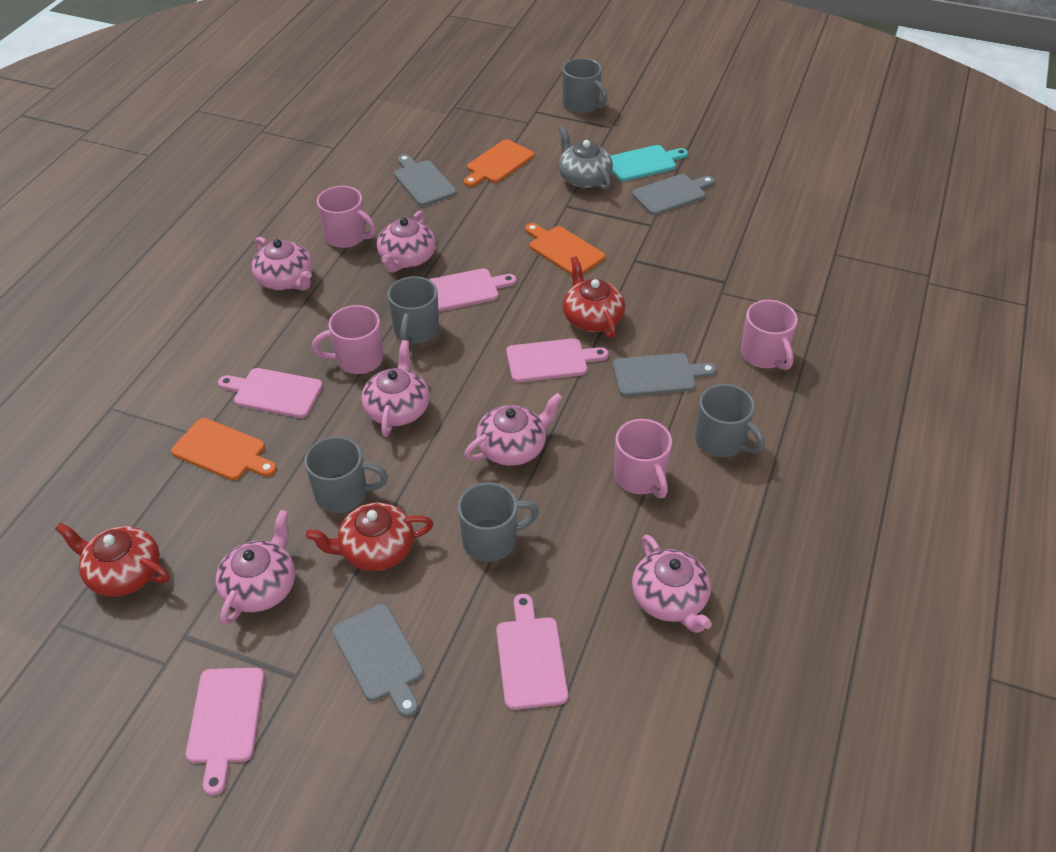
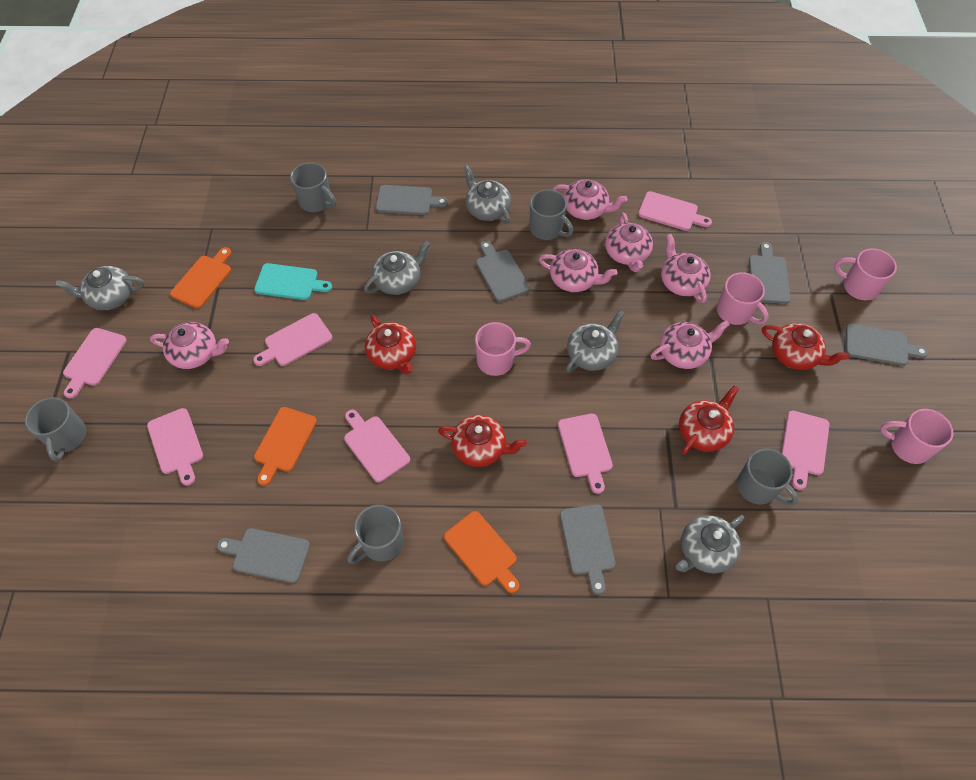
grey cutting board: 4 -> 6
grey teapot: 1 -> 5
pink cutting board: 5 -> 7
red teapot: 3 -> 4

